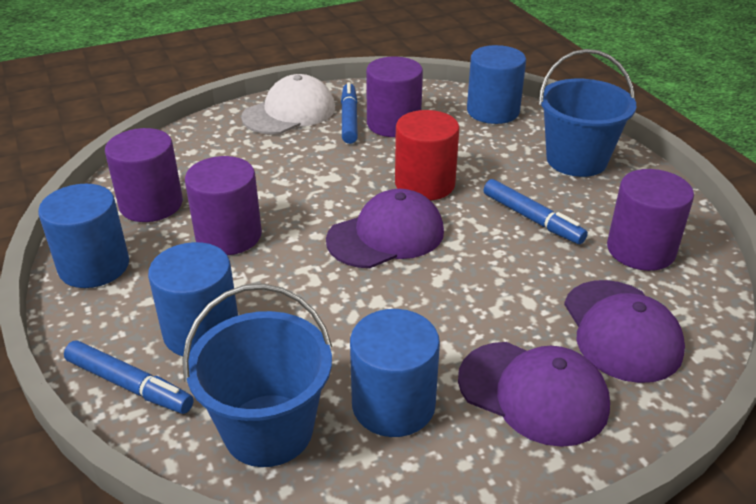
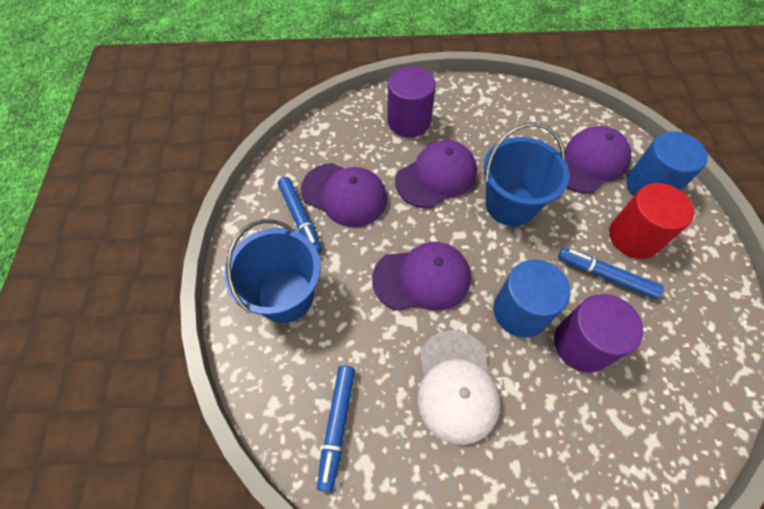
blue cylinder: 4 -> 2
purple cap: 3 -> 4
purple cylinder: 4 -> 2

